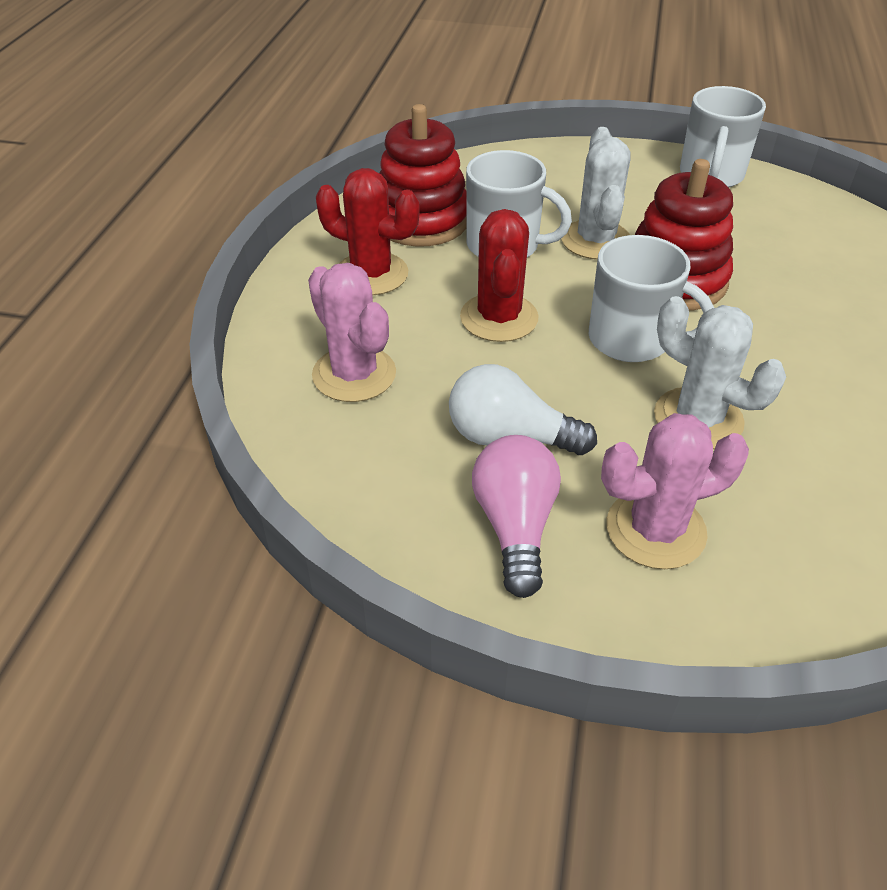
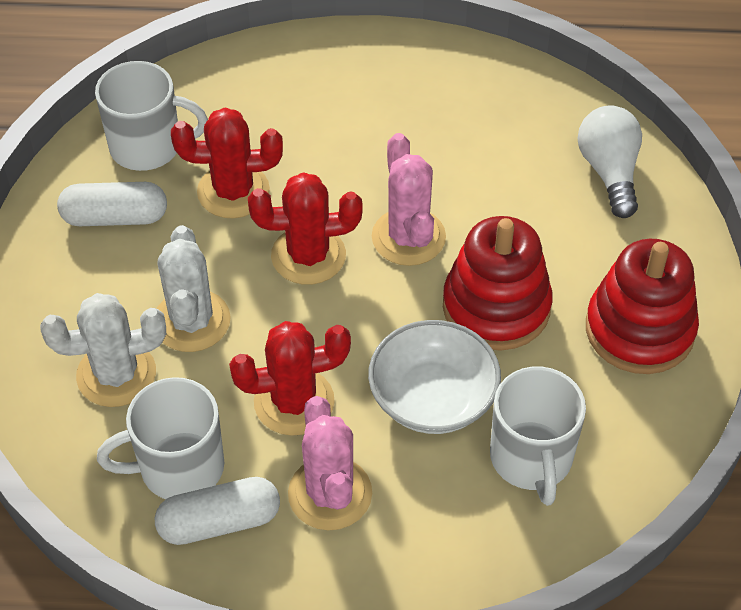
pink light bulb: 1 -> 0
red cactus: 2 -> 3
white bowl: 0 -> 1
white capsule: 0 -> 2

